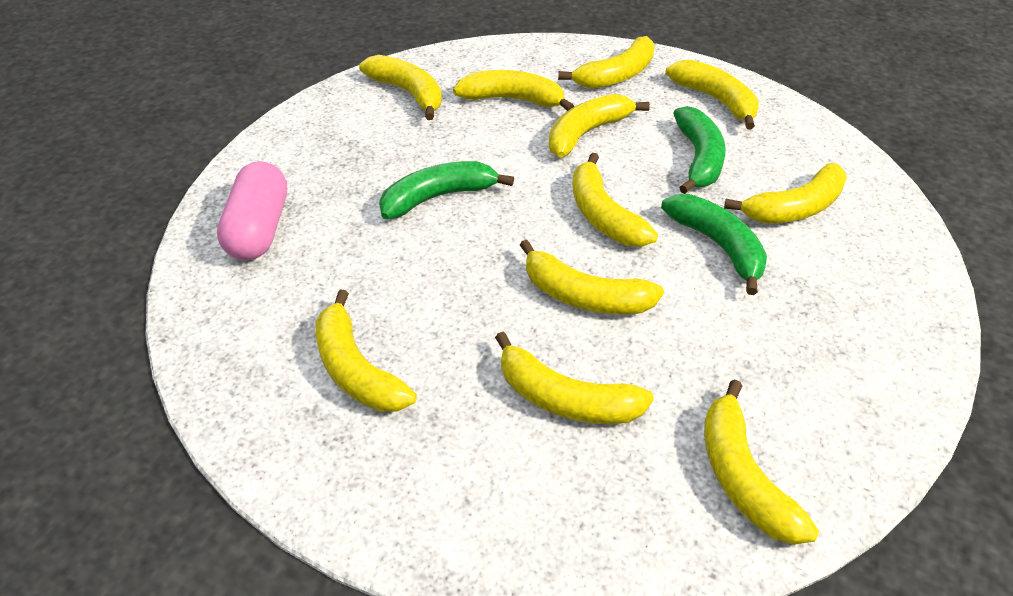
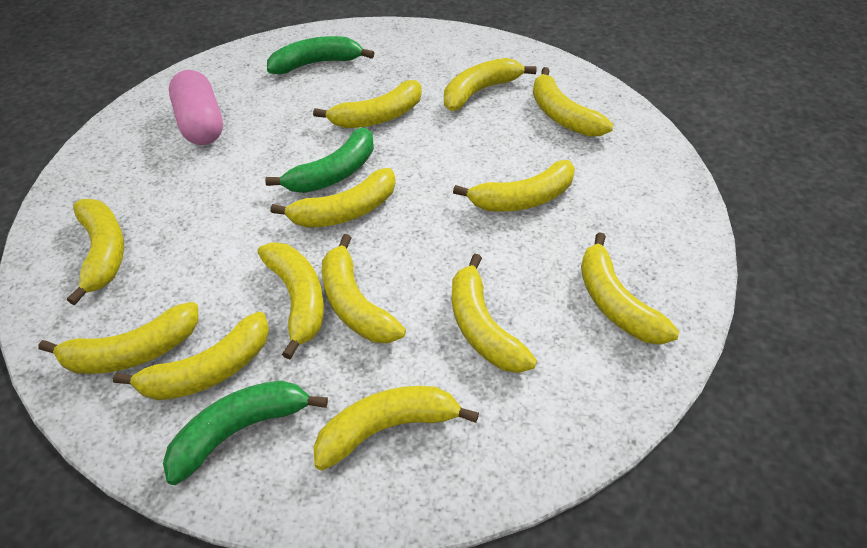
yellow banana: 11 -> 13

